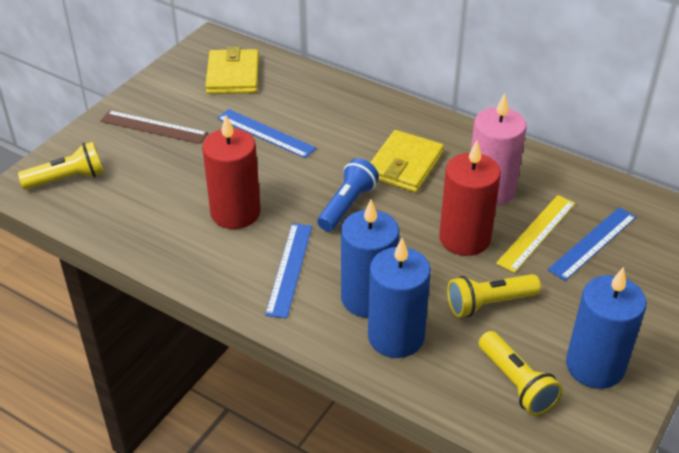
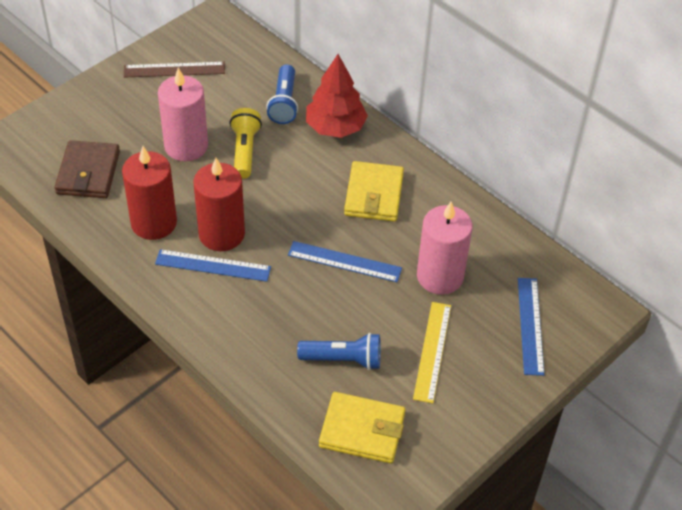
blue candle: 3 -> 0
blue flashlight: 1 -> 2
brown wallet: 0 -> 1
pink candle: 1 -> 2
red tree: 0 -> 1
yellow flashlight: 3 -> 1

